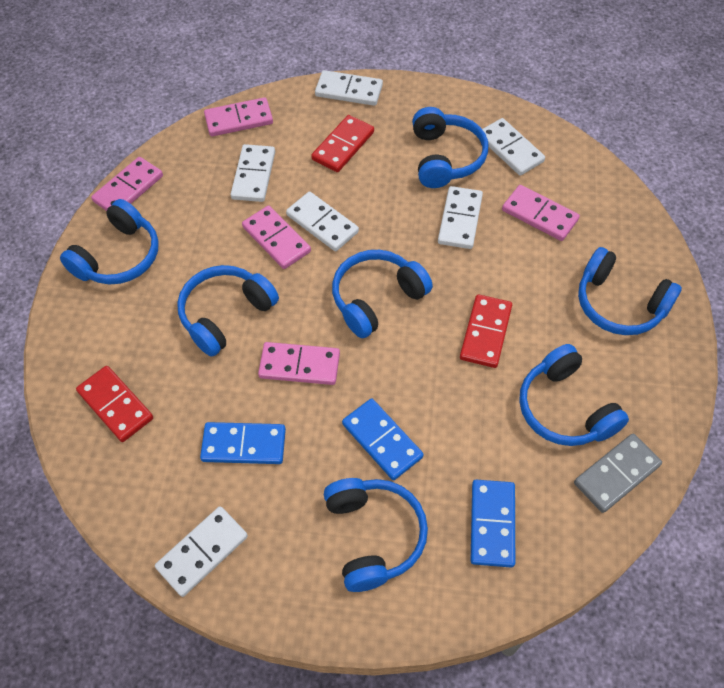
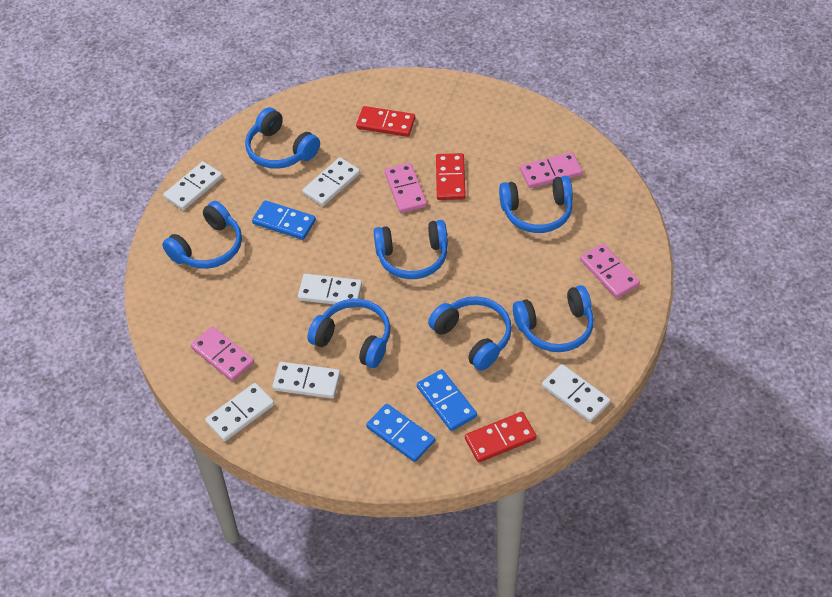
grey domino: 1 -> 0
pink domino: 5 -> 4

